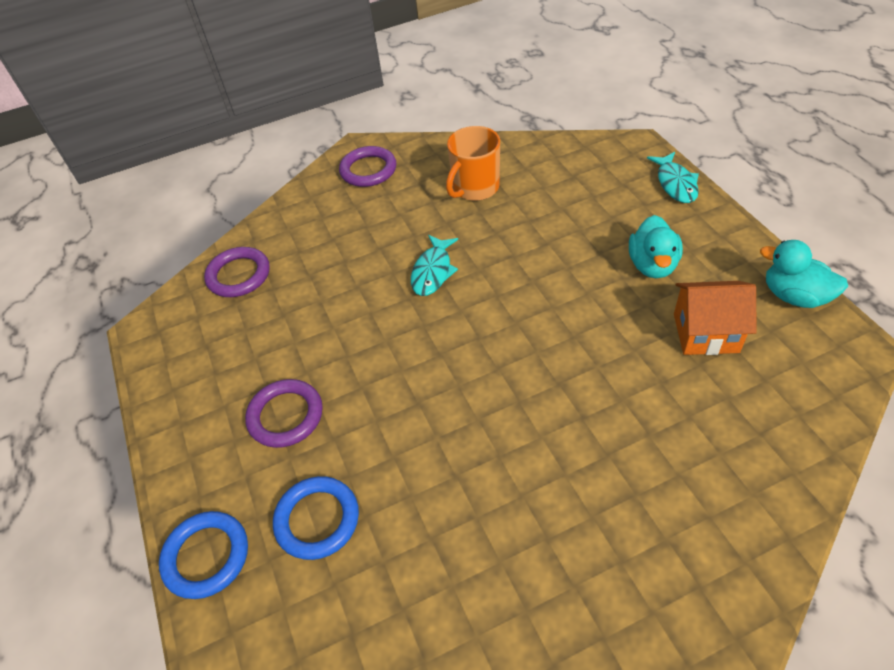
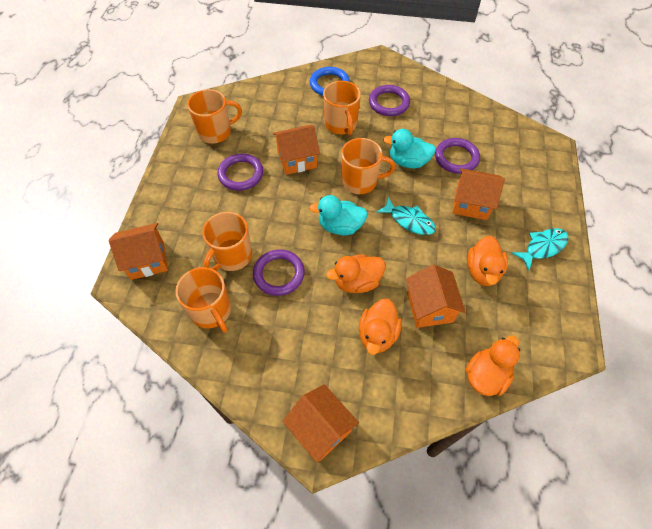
blue ring: 2 -> 1
orange duck: 0 -> 4
orange house: 1 -> 5
orange mug: 1 -> 5
purple ring: 3 -> 4

